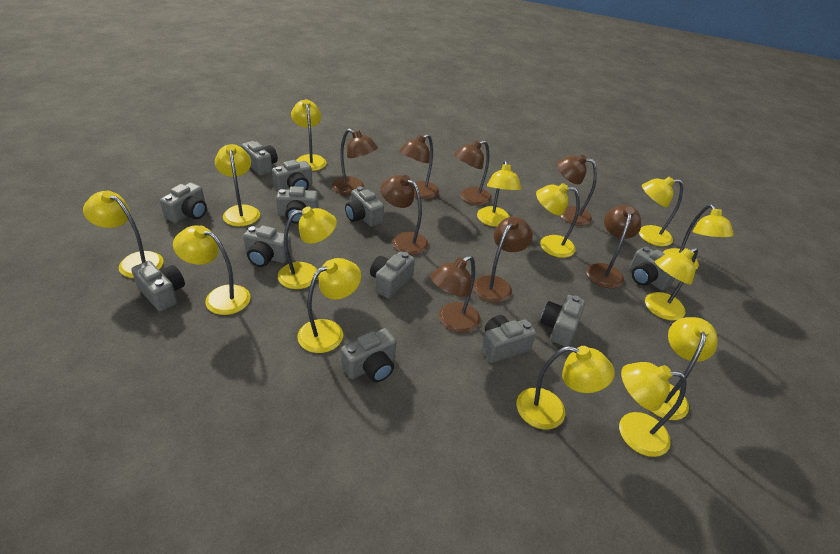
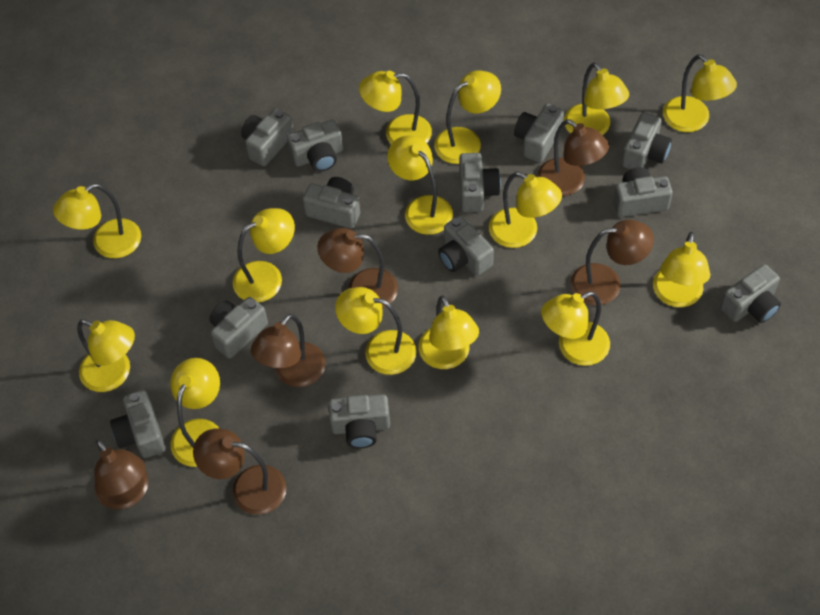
brown lamp: 8 -> 6

